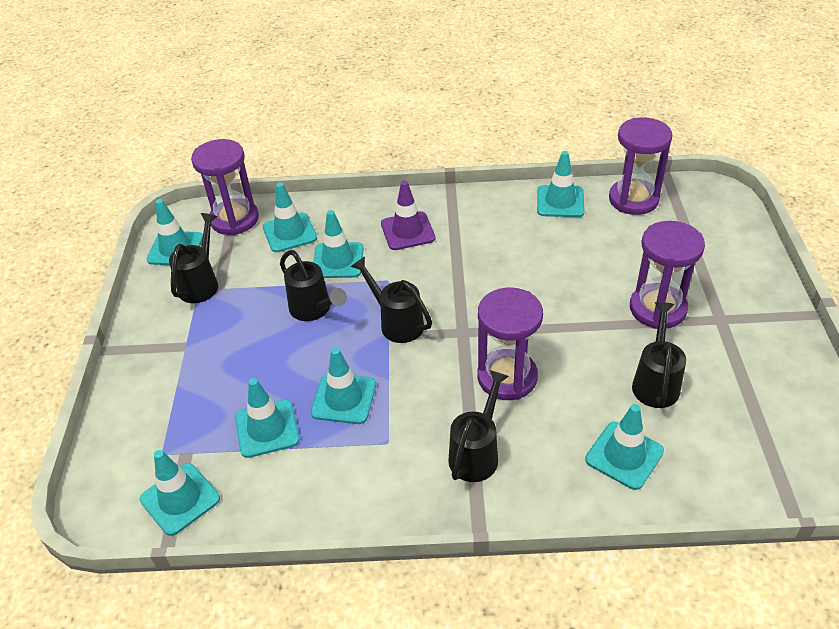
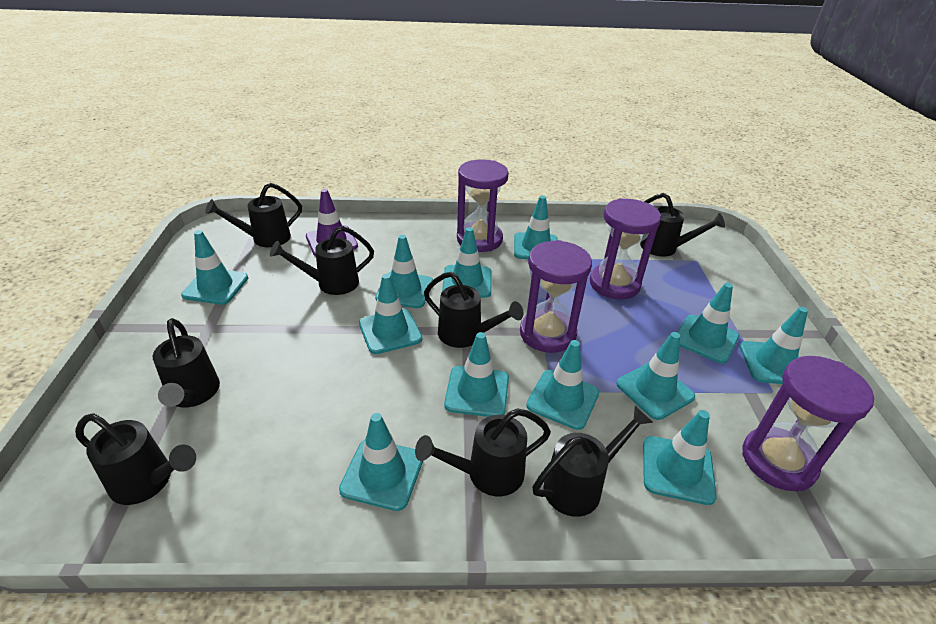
black watering can: 5 -> 8
turquoise traffic cone: 8 -> 12

